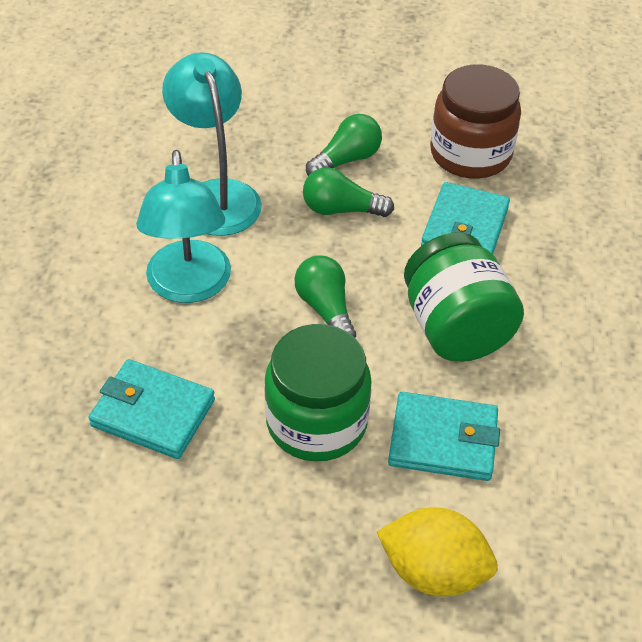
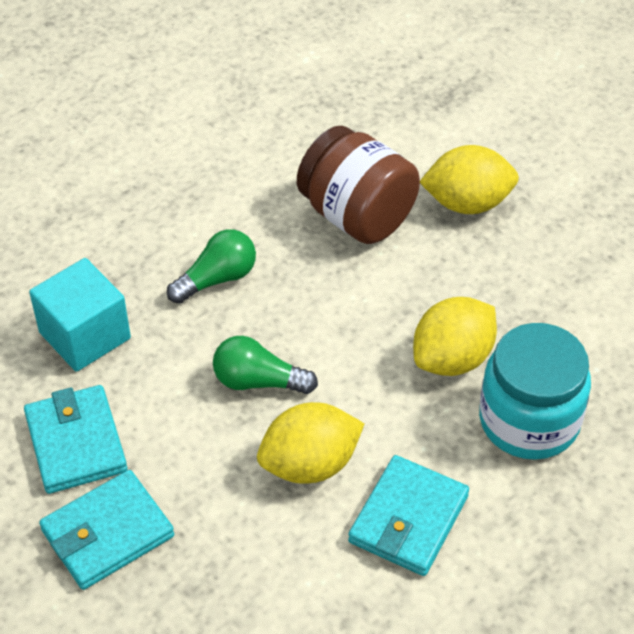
green jar: 2 -> 0
green light bulb: 3 -> 2
turquoise cube: 0 -> 1
turquoise jar: 0 -> 1
turquoise lamp: 2 -> 0
yellow lemon: 1 -> 3

